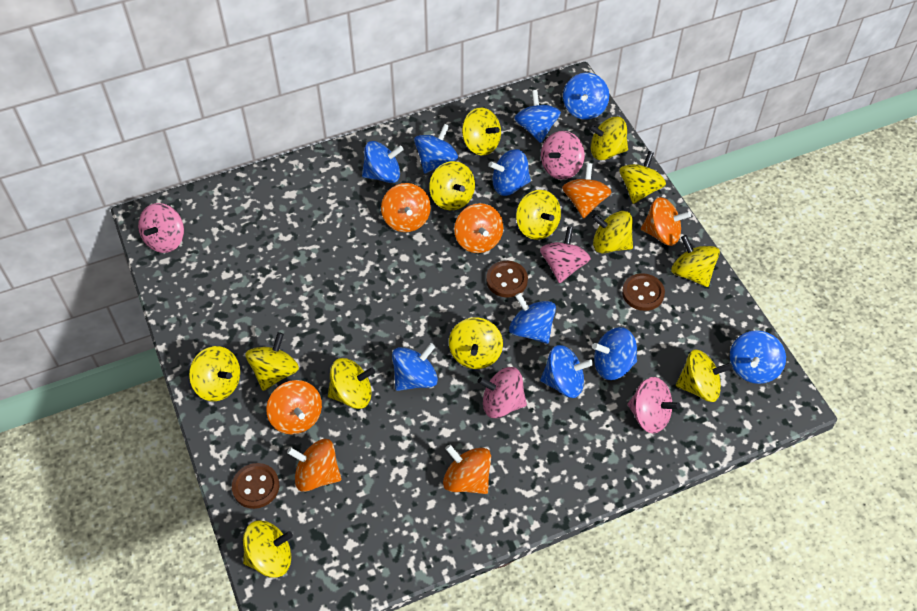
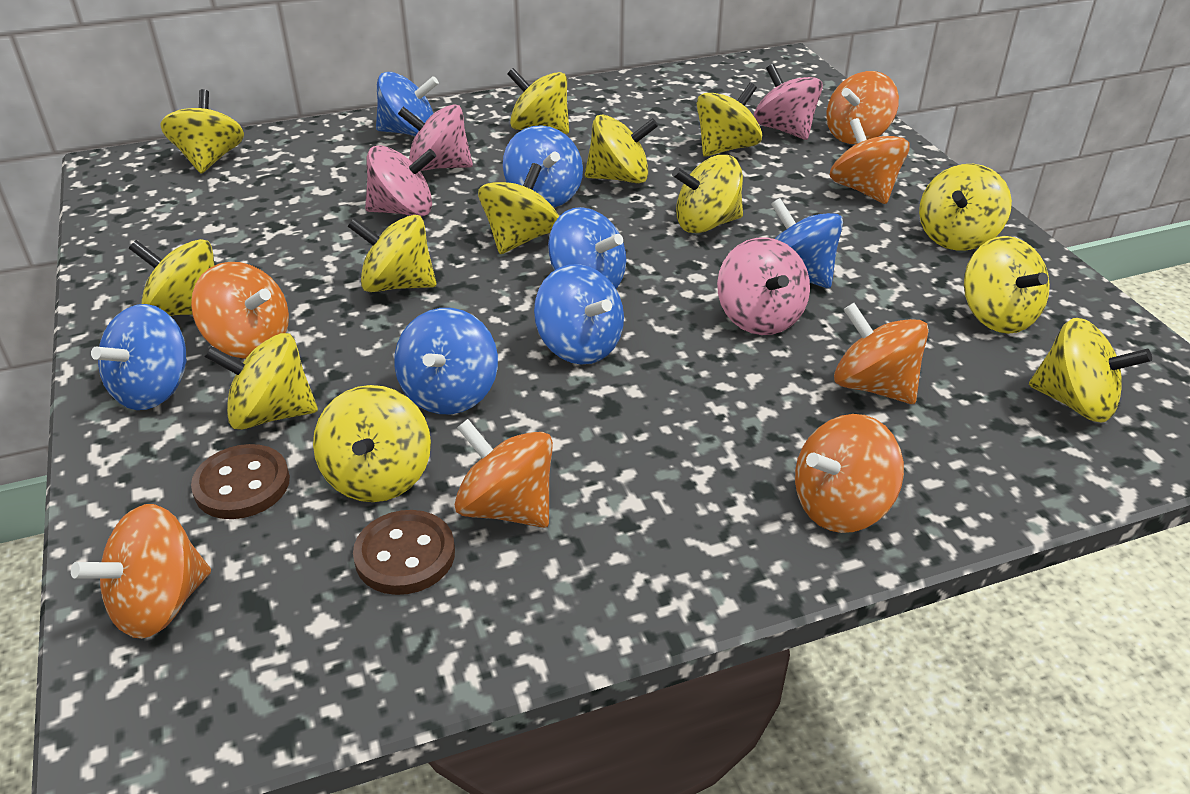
blue spinning top: 10 -> 7
brown button: 3 -> 2
pink spinning top: 5 -> 4

